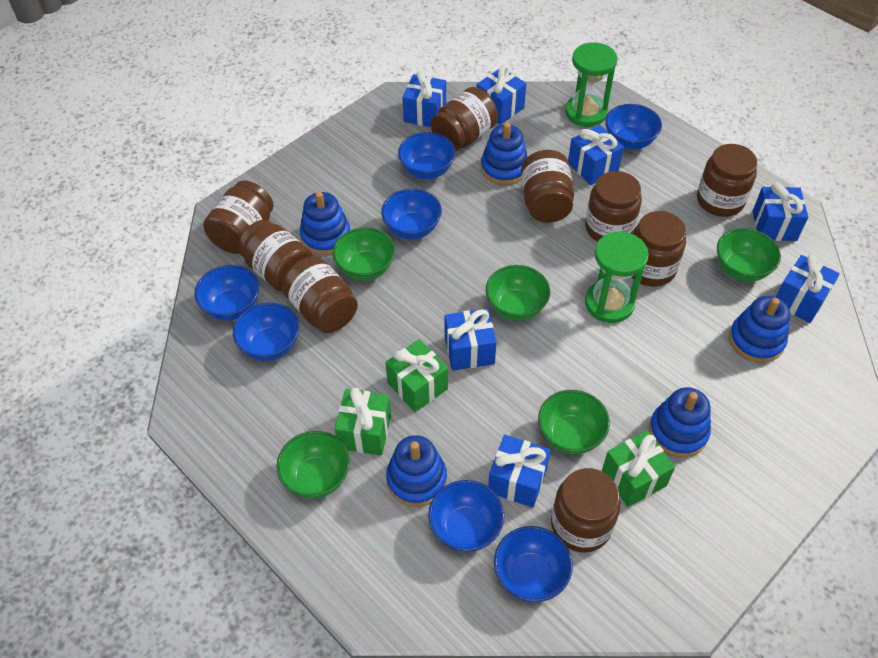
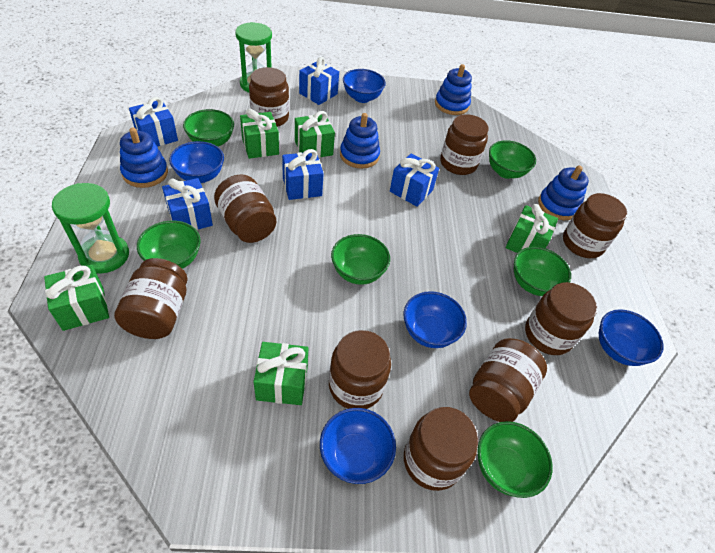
blue bowl: 7 -> 5
blue gift: 7 -> 5
blue stacking toy: 5 -> 4
green bowl: 5 -> 6
green gift: 3 -> 5

